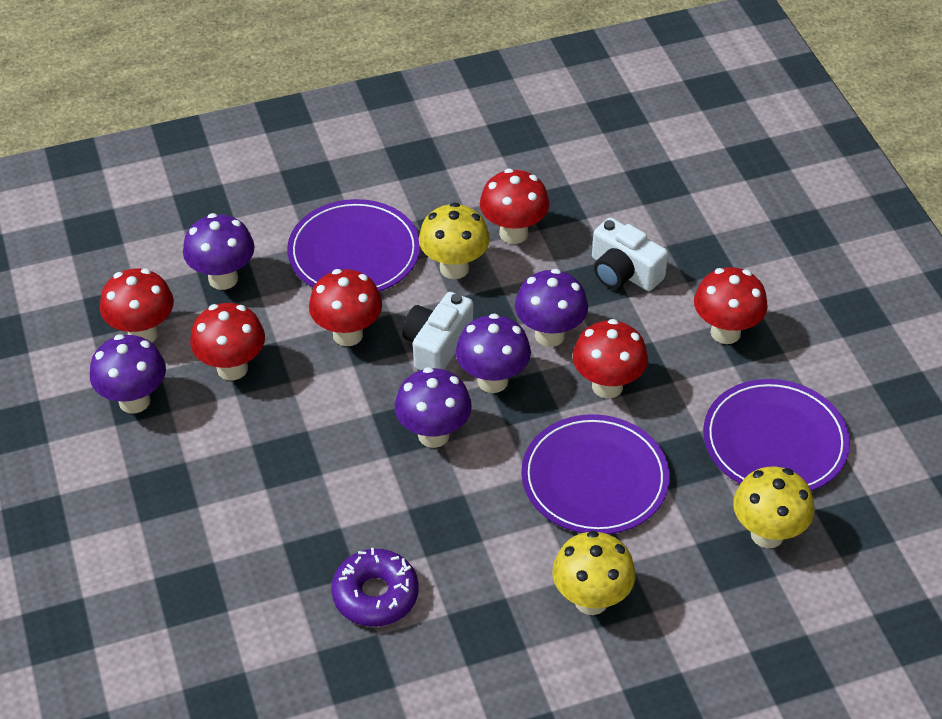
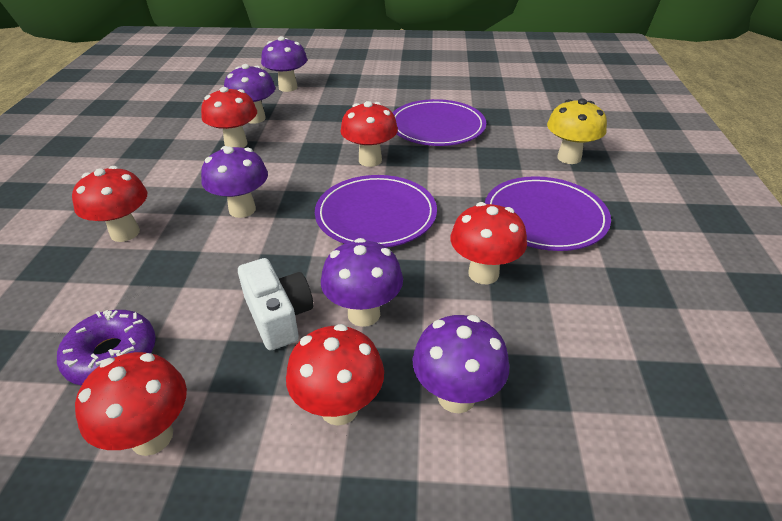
white camera: 2 -> 1
yellow mushroom: 3 -> 1

